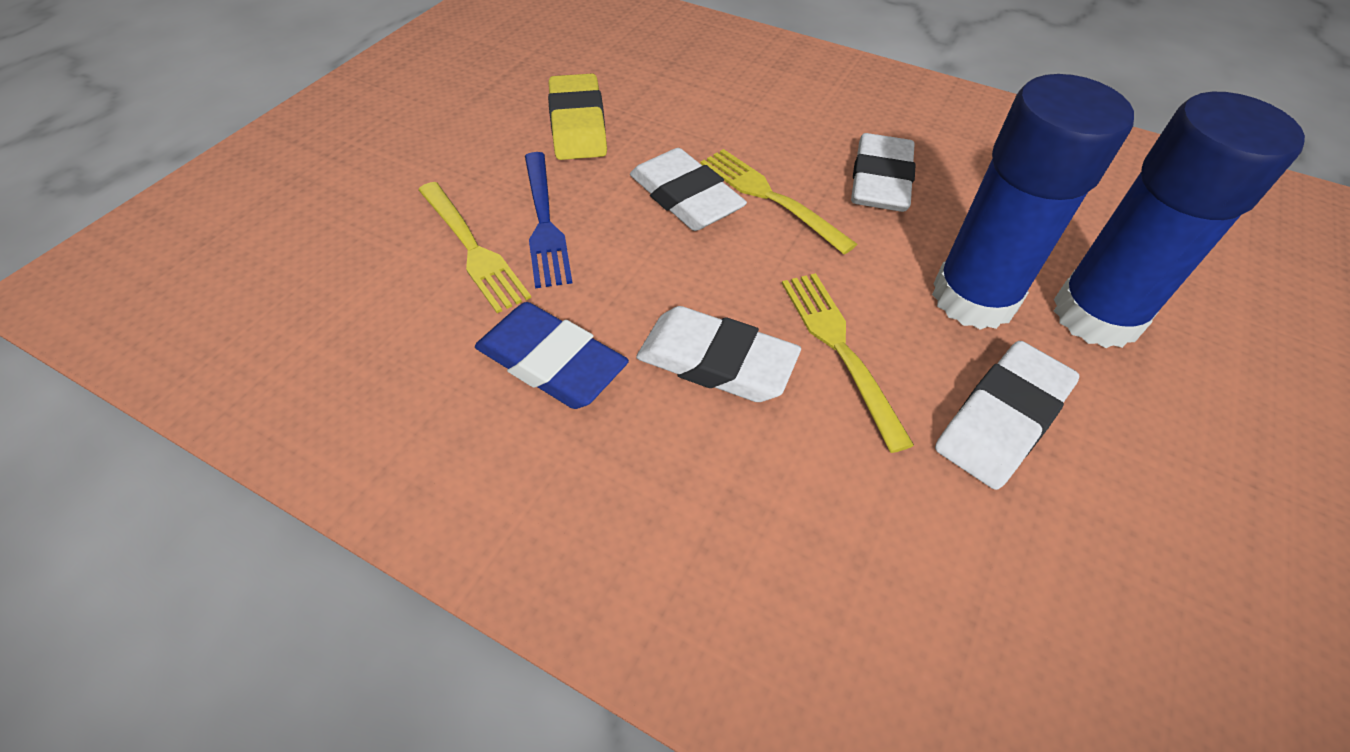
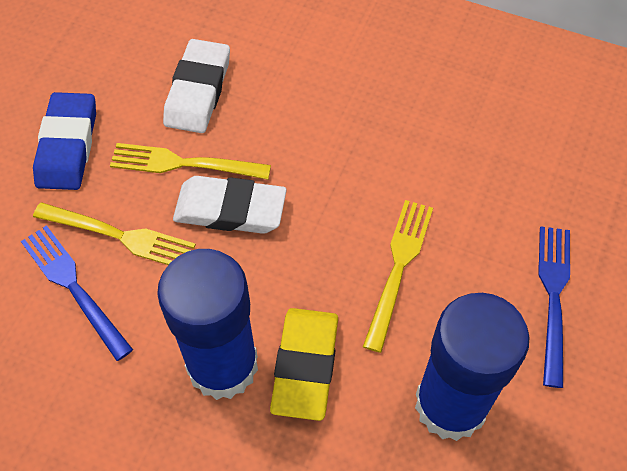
blue fork: 1 -> 2
white eraser: 4 -> 2

